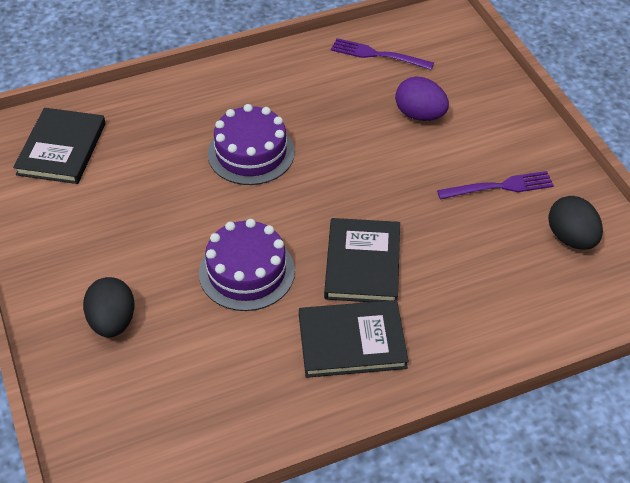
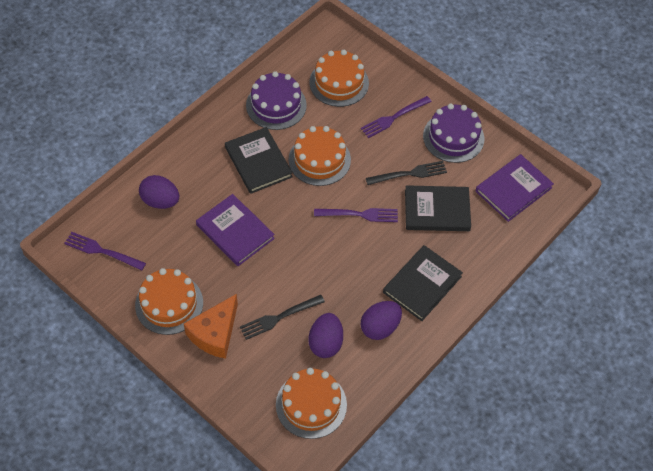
black egg: 2 -> 0
black fork: 0 -> 2
orange cake: 0 -> 4
orange cheese: 0 -> 1
purple book: 0 -> 2
purple egg: 1 -> 3
purple fork: 2 -> 3

